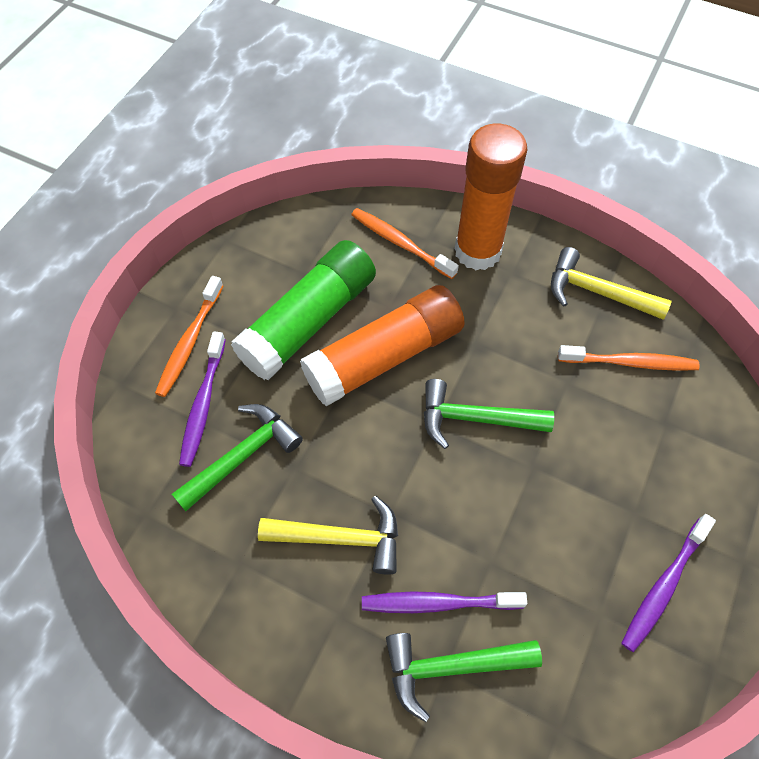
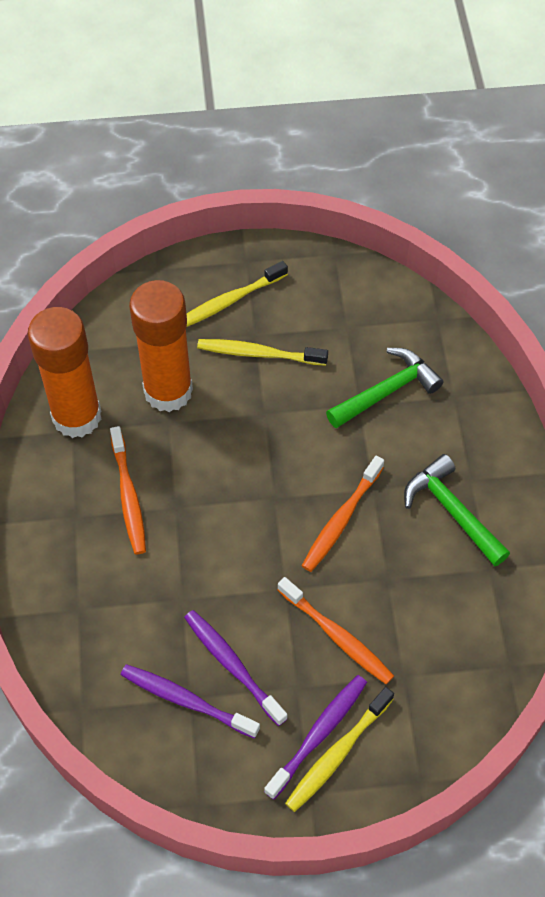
green glue stick: 1 -> 0
green hammer: 3 -> 2
yellow hammer: 2 -> 0
yellow toothbrush: 0 -> 3

